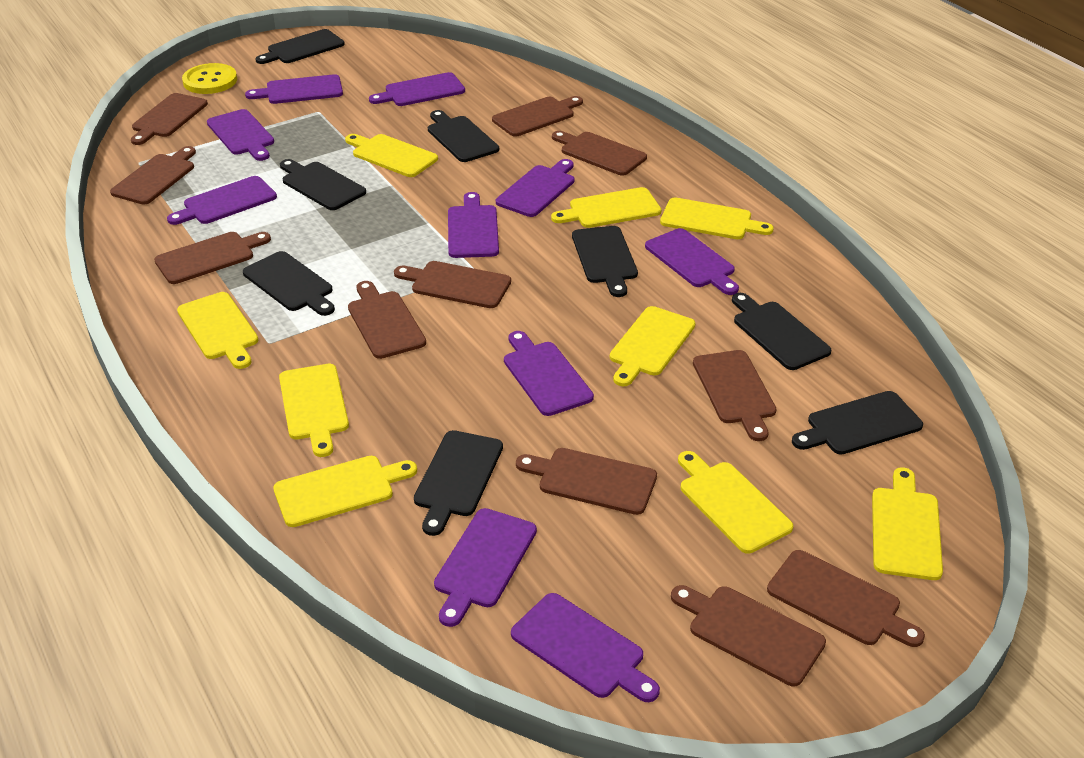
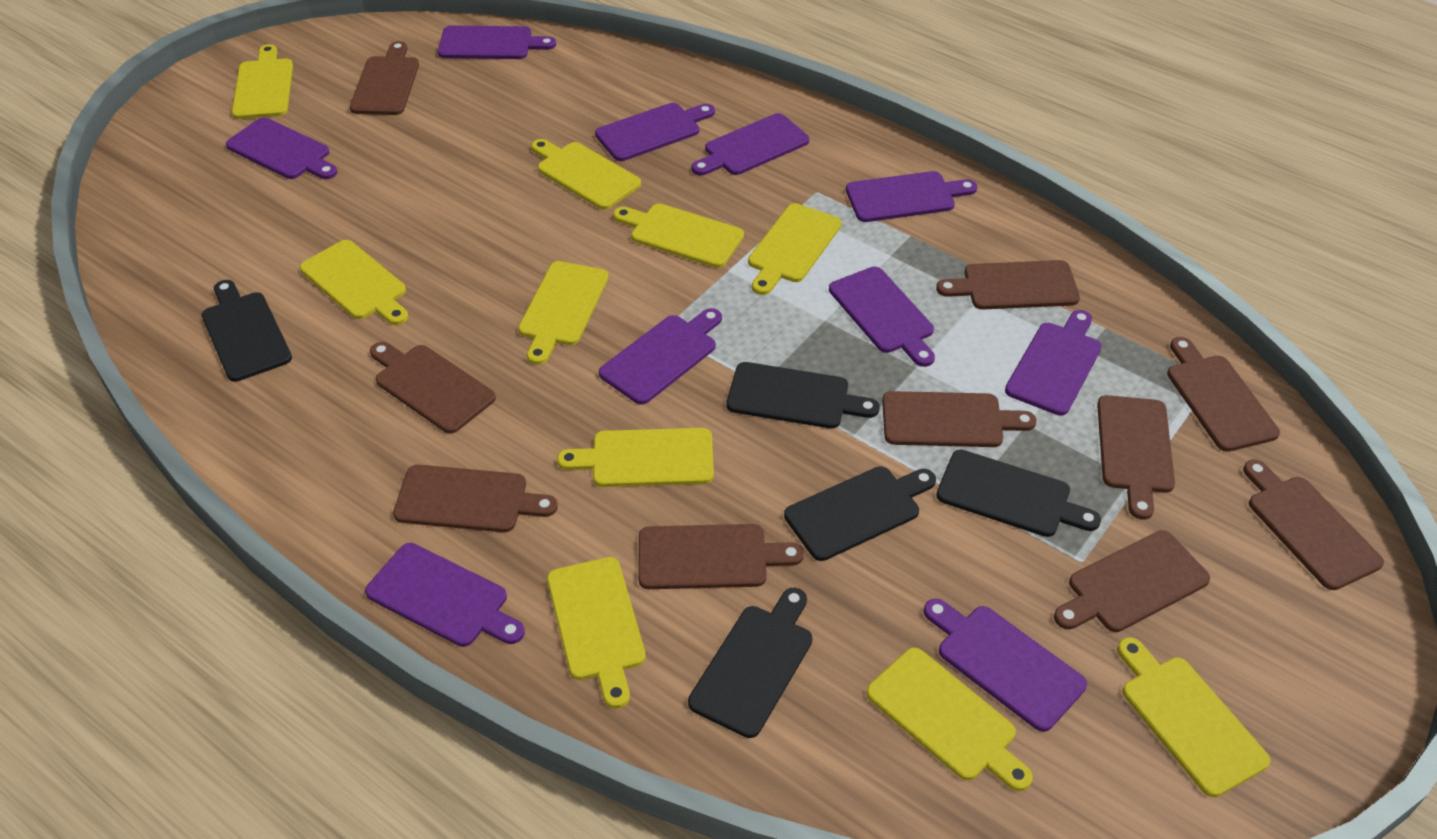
black cutting board: 8 -> 5
brown cutting board: 11 -> 10
yellow button: 1 -> 0
yellow cutting board: 9 -> 10

